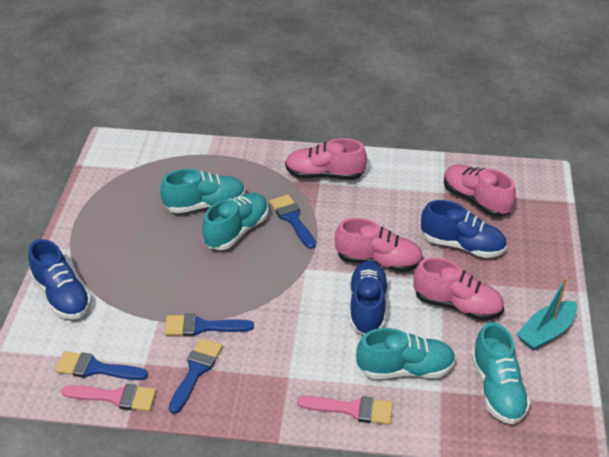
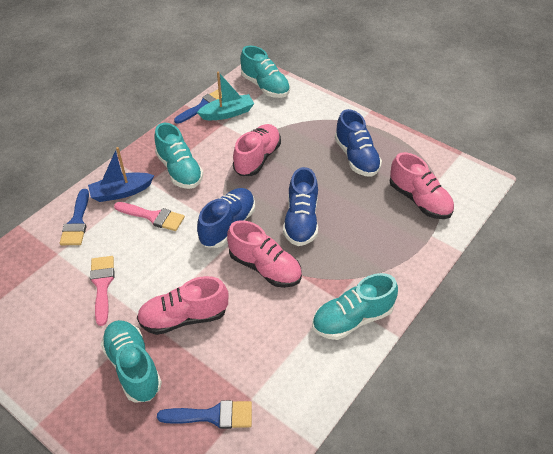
blue boat: 0 -> 1
blue brush: 4 -> 3

